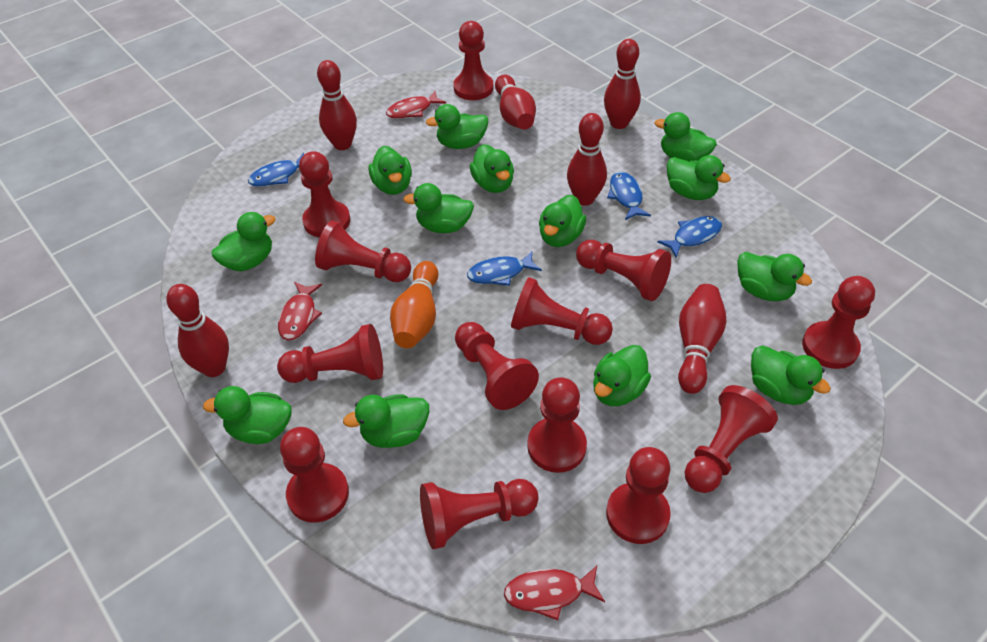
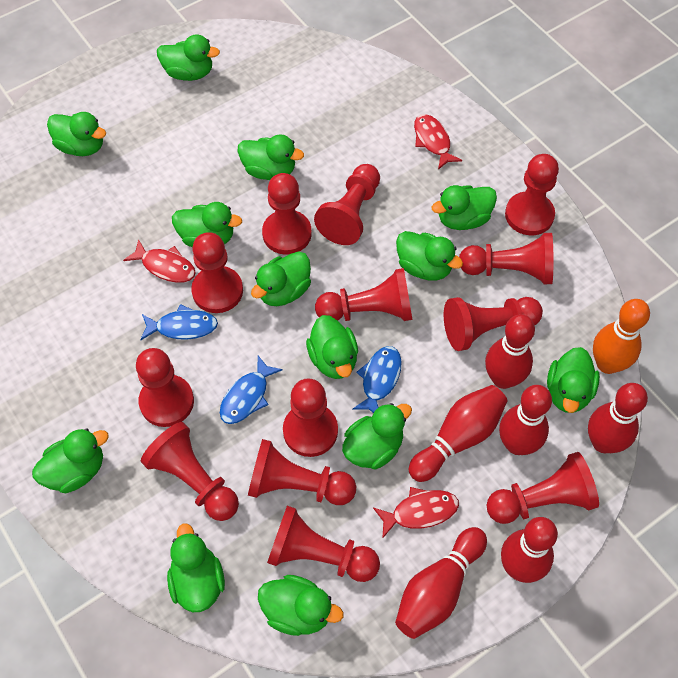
blue fish: 4 -> 3

